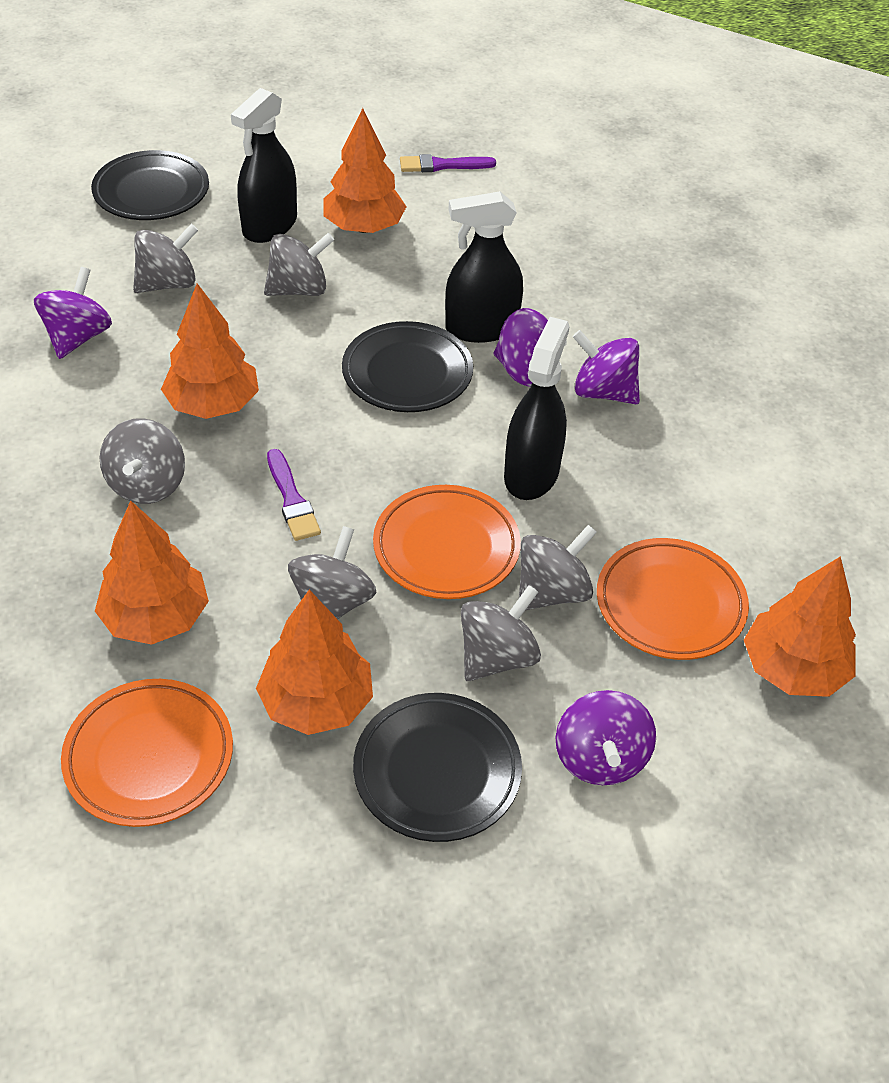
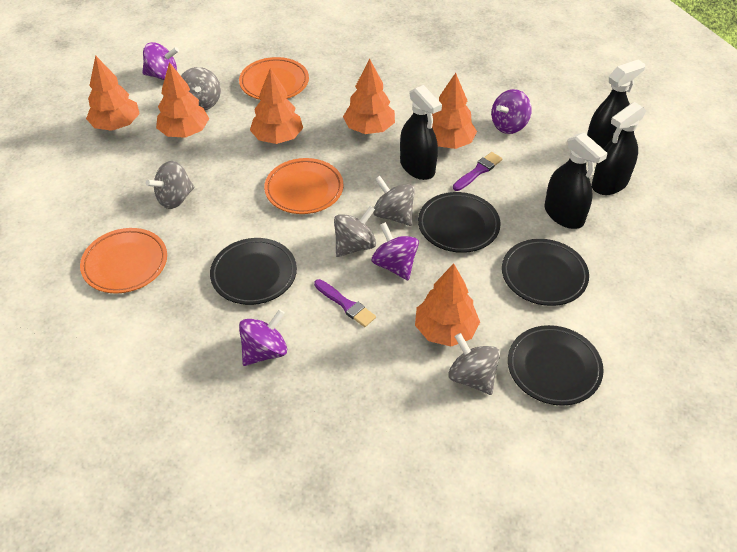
black plate: 3 -> 4
black spray bottle: 3 -> 4
grey spinning top: 6 -> 5
orange tree: 5 -> 6

